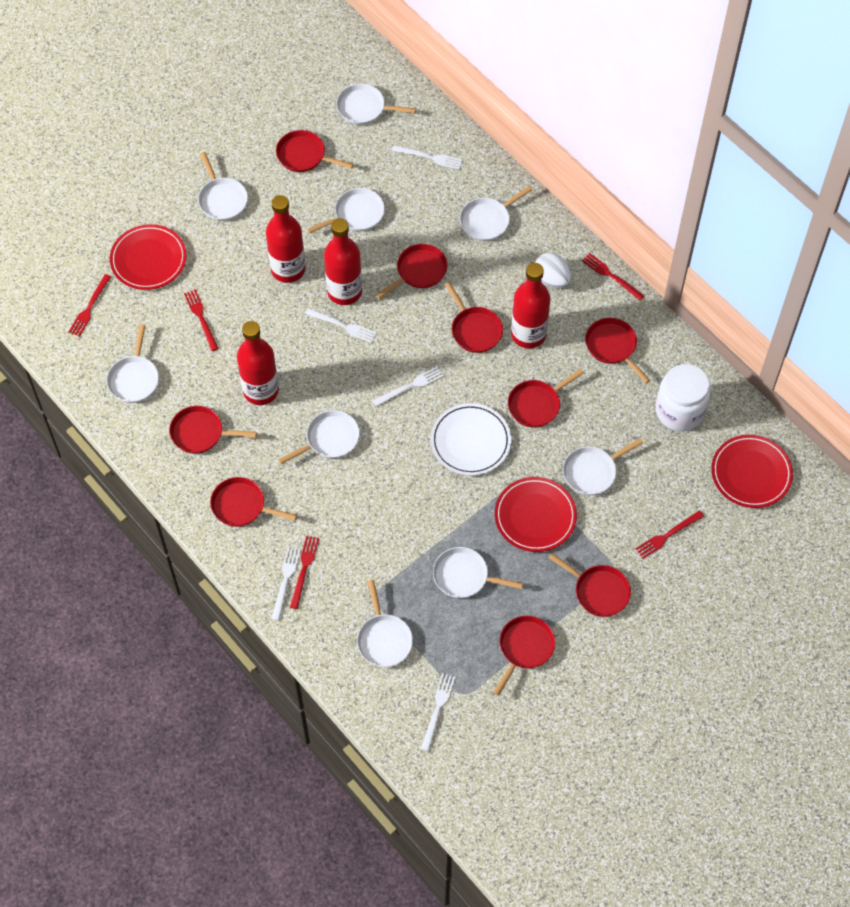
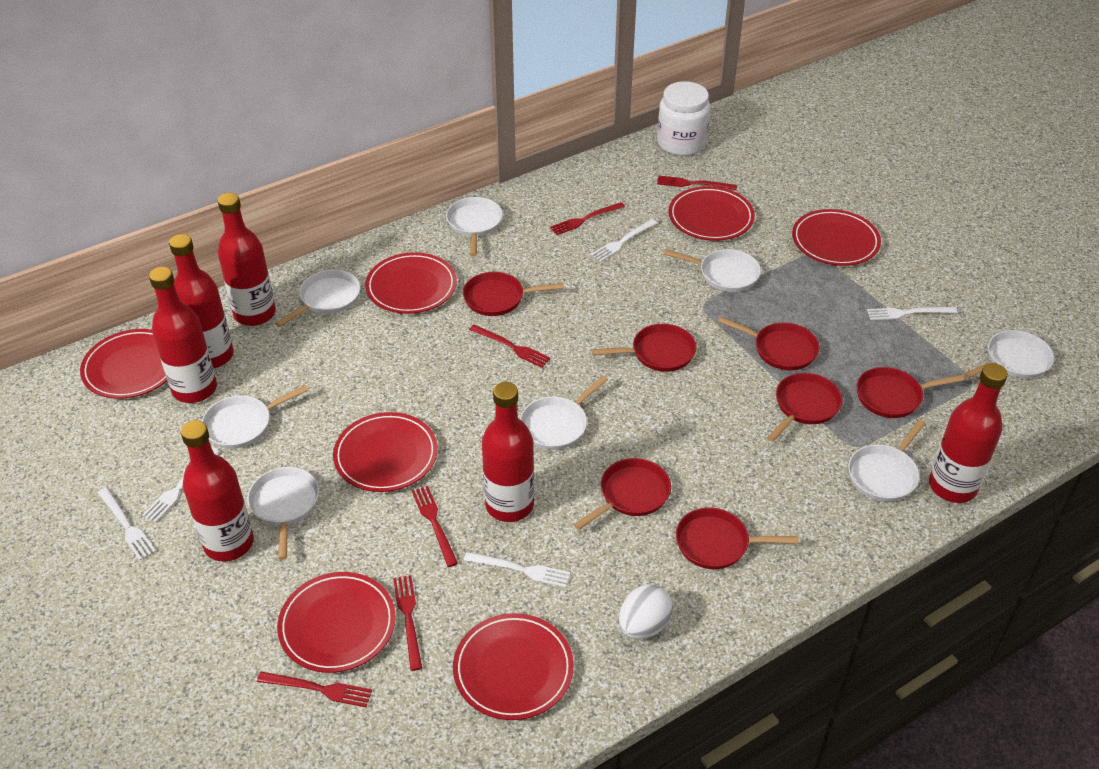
red bottle: 4 -> 6
red fork: 5 -> 6
red pan: 9 -> 7
red plate: 3 -> 7
white pan: 9 -> 8
white plate: 1 -> 0

